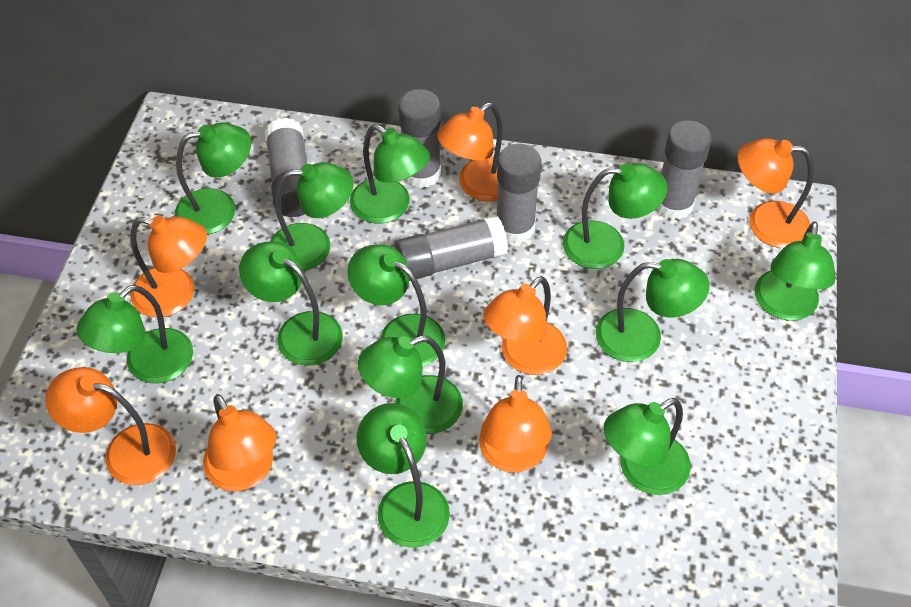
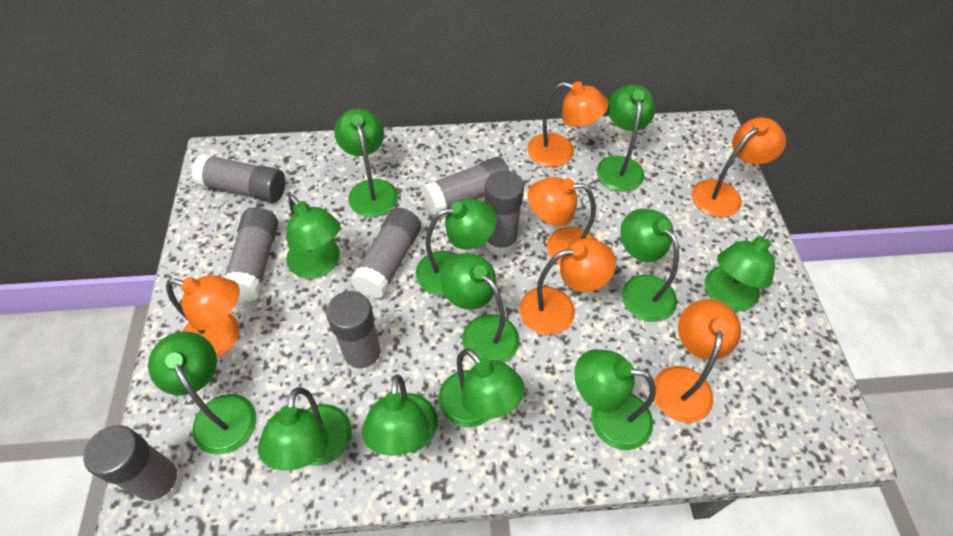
grey glue stick: 5 -> 7
orange lamp: 7 -> 6

